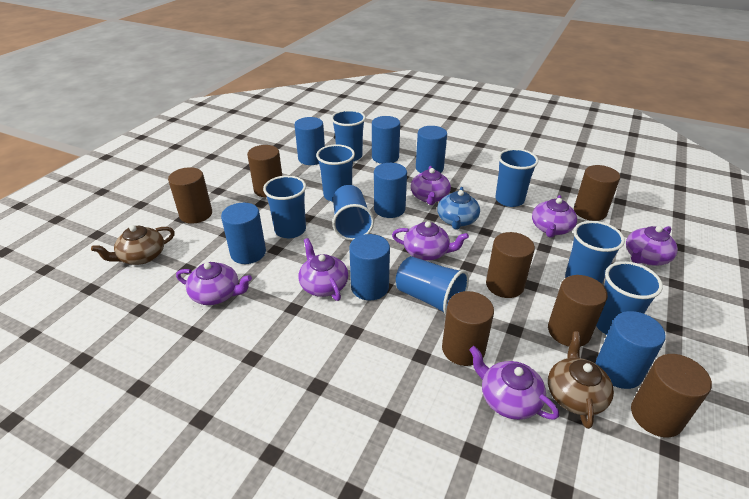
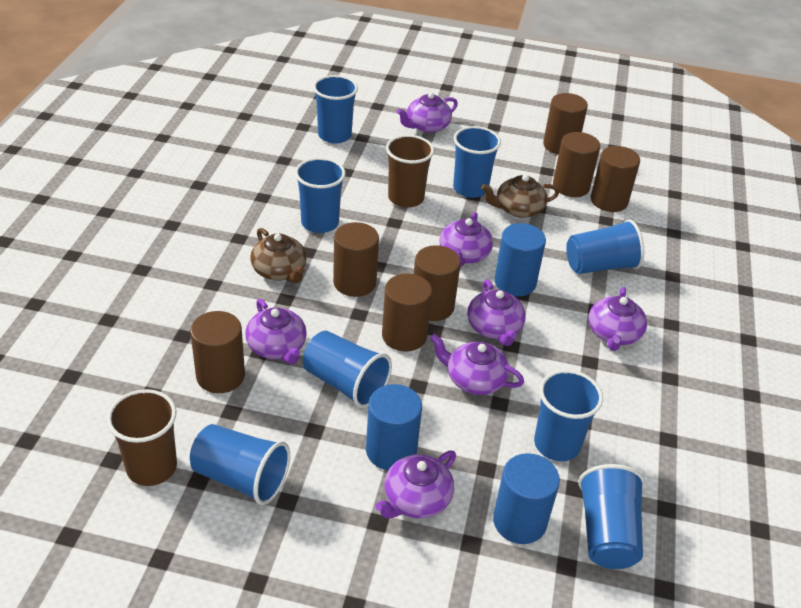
blue cylinder: 7 -> 3
blue teapot: 1 -> 0
brown cup: 0 -> 2

